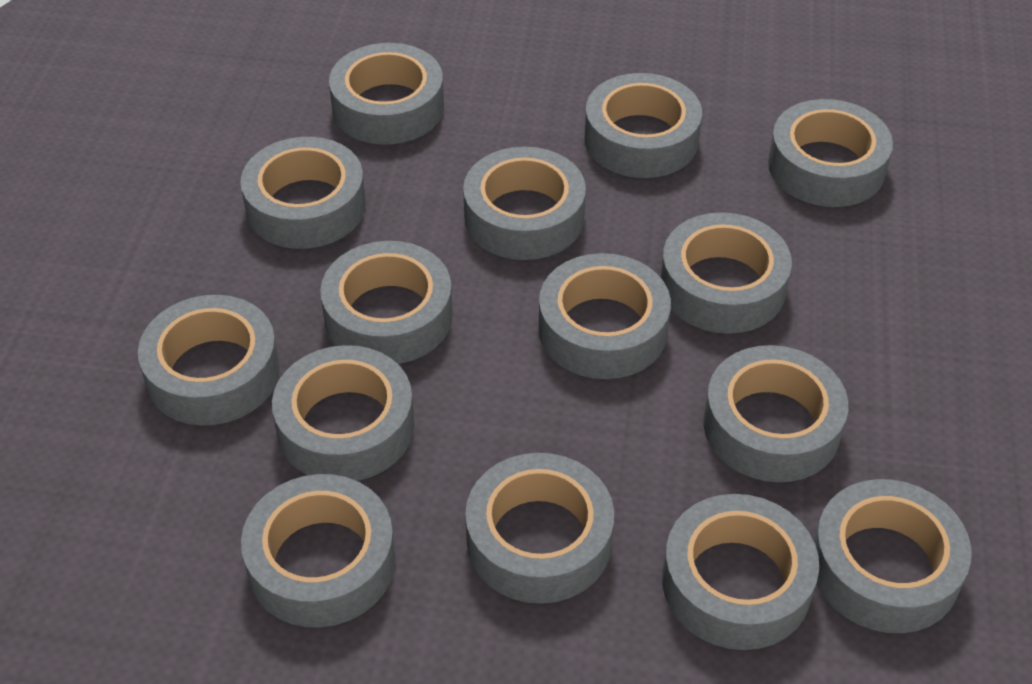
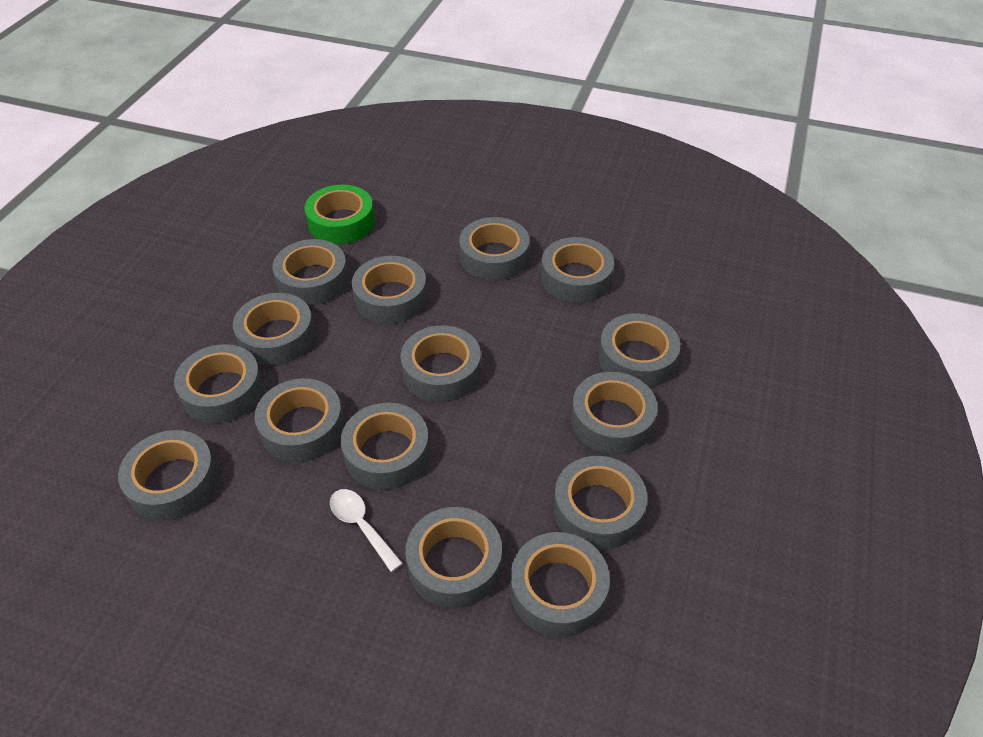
green tape: 0 -> 1
white spoon: 0 -> 1

